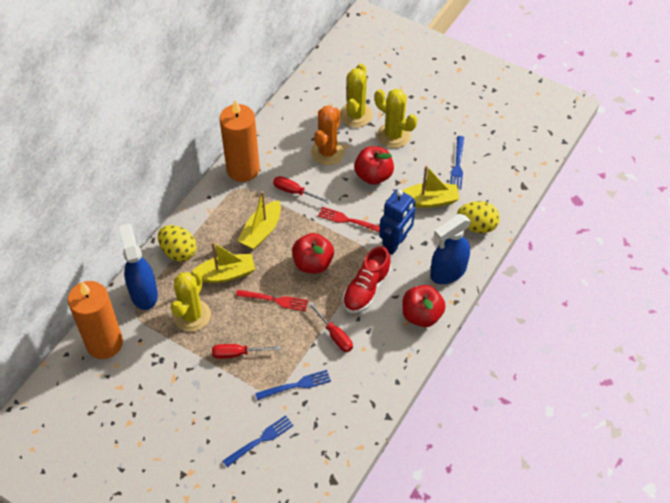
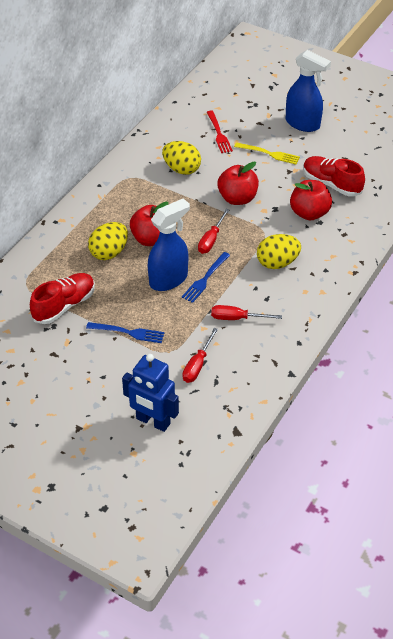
blue fork: 3 -> 2
orange cactus: 1 -> 0
orange candle: 2 -> 0
red fork: 2 -> 1
red shoe: 1 -> 2
yellow boat: 3 -> 0
yellow cactus: 3 -> 0
yellow egg: 2 -> 3
yellow fork: 0 -> 1

